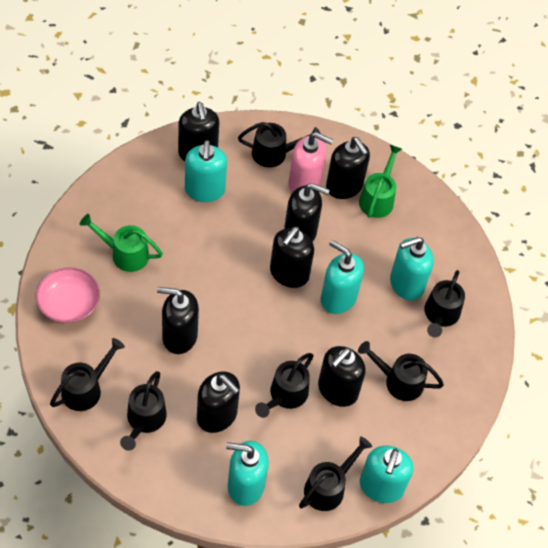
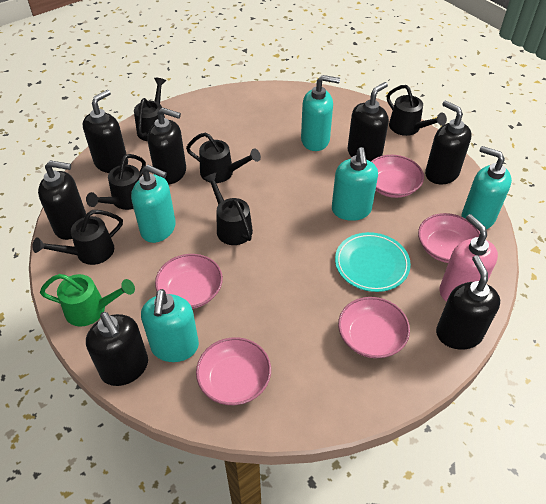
black watering can: 7 -> 6
green watering can: 2 -> 1
pink bowl: 1 -> 5
turquoise plate: 0 -> 1

